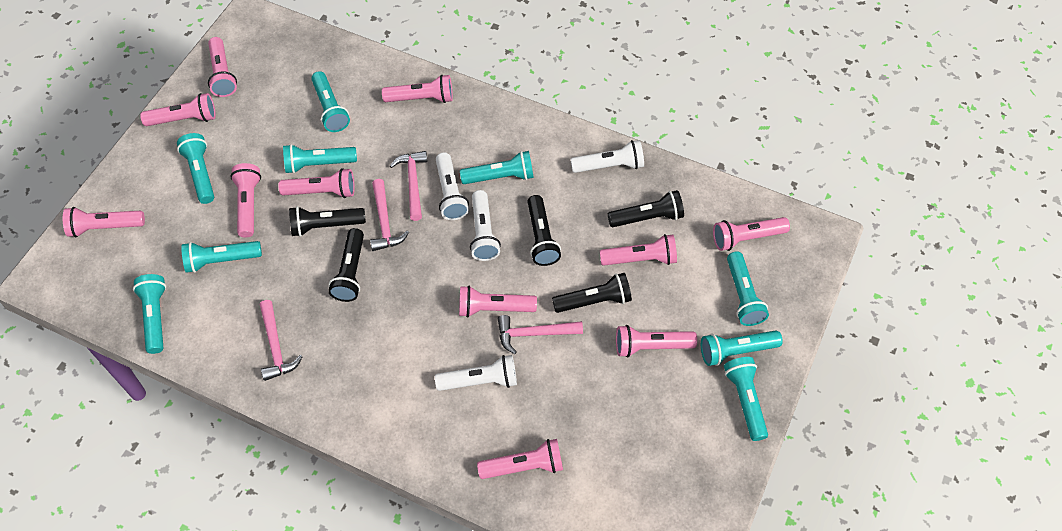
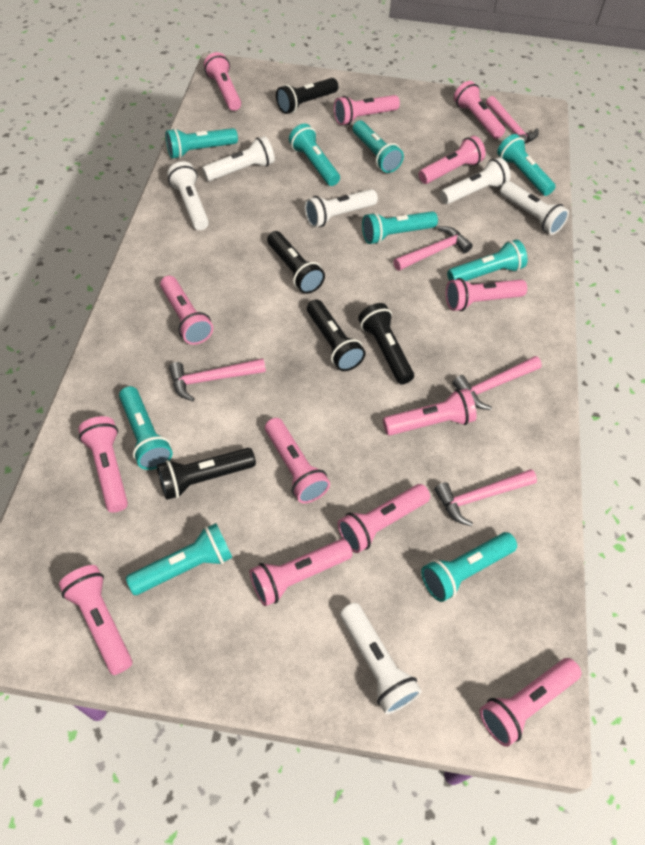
pink flashlight: 11 -> 13
pink hammer: 4 -> 5
white flashlight: 4 -> 6

